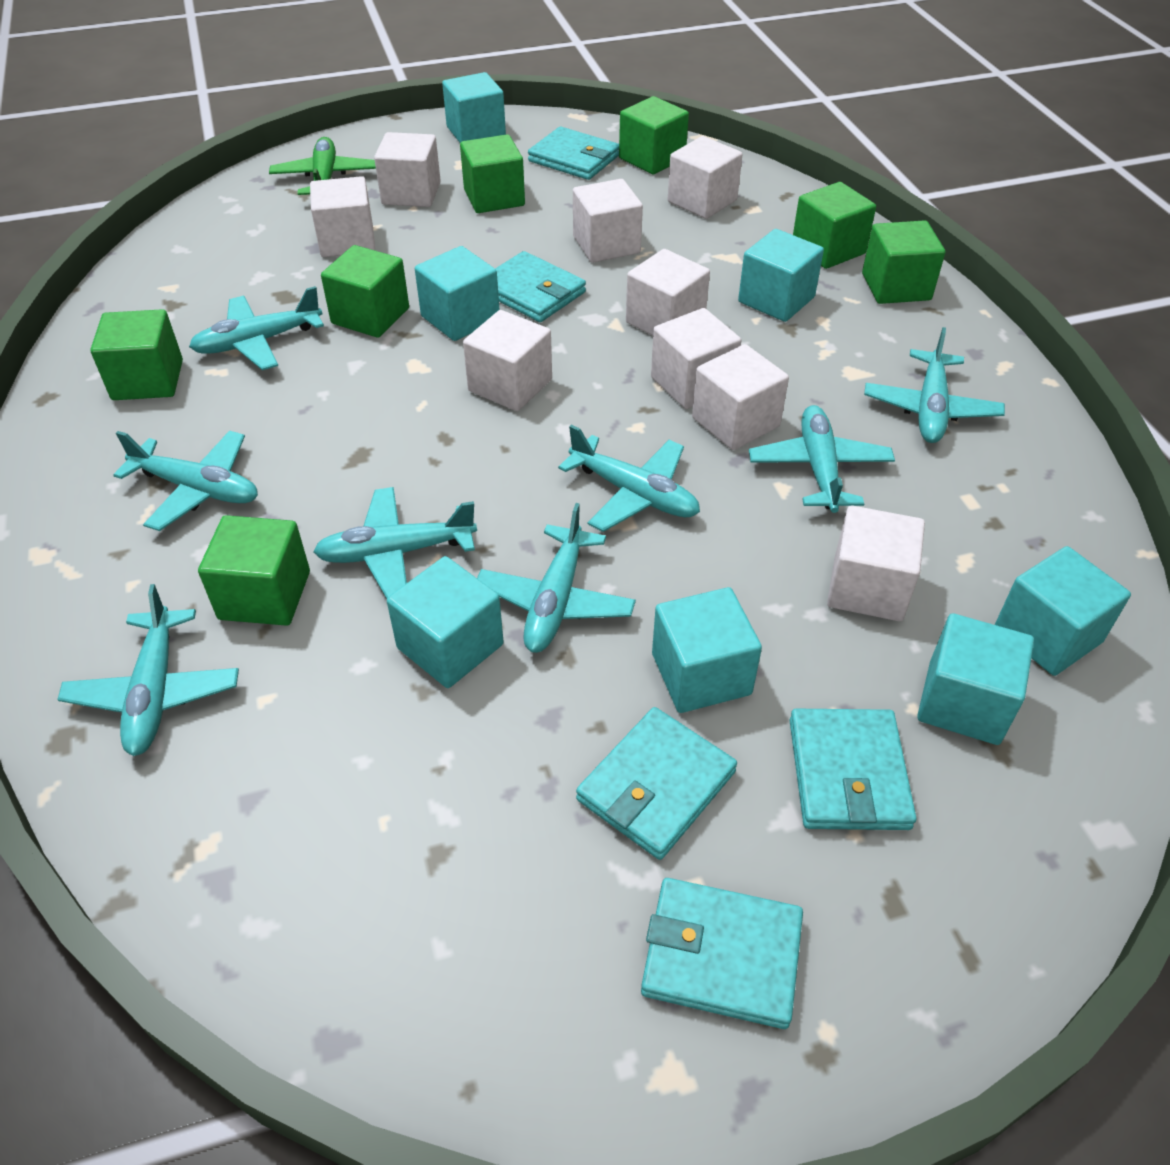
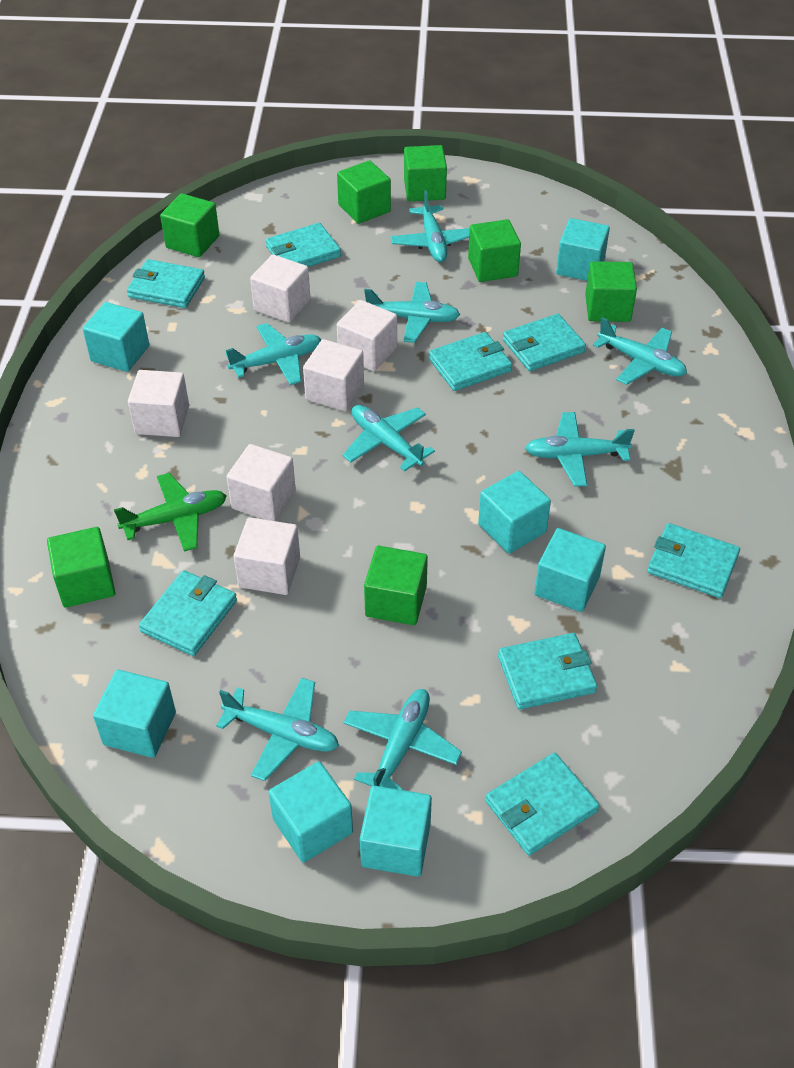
turquoise wallet: 5 -> 8
white cube: 9 -> 6

